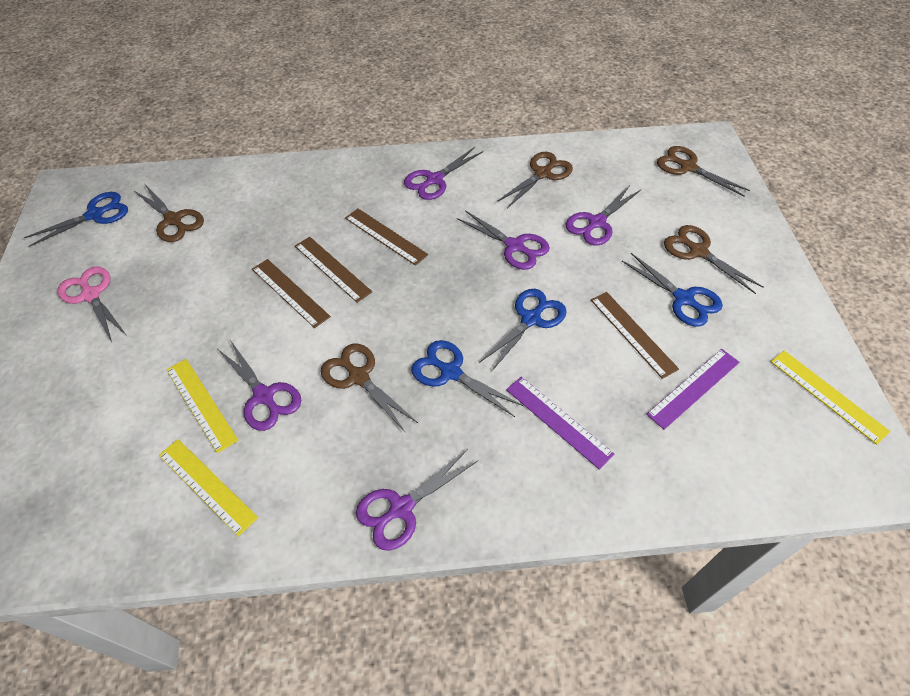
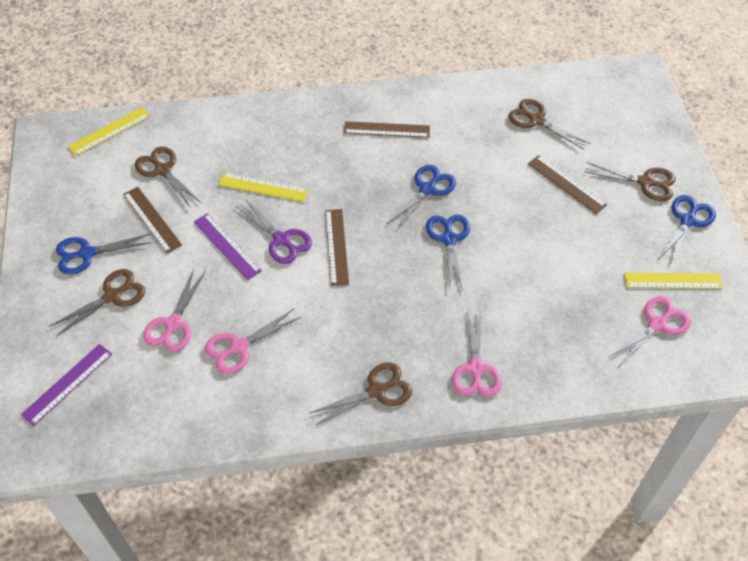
pink scissors: 1 -> 4
purple scissors: 5 -> 1

